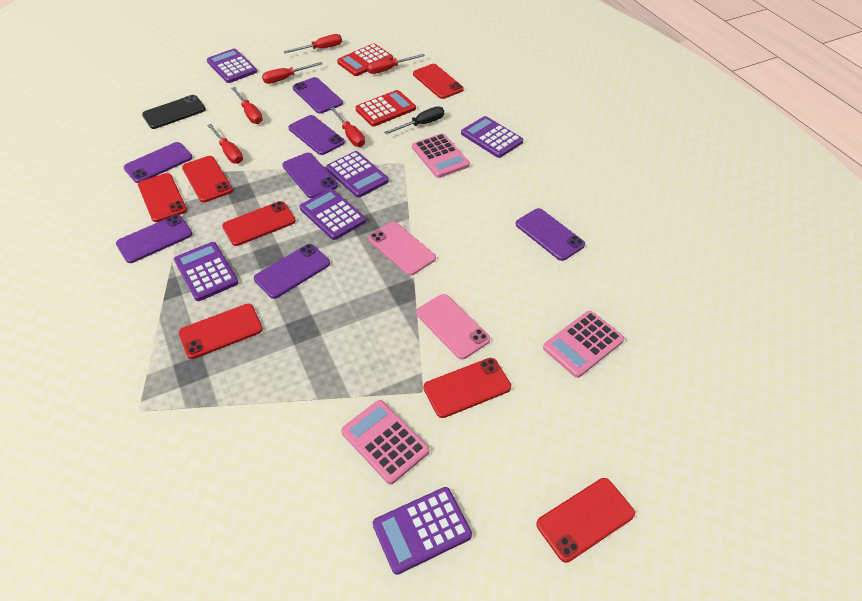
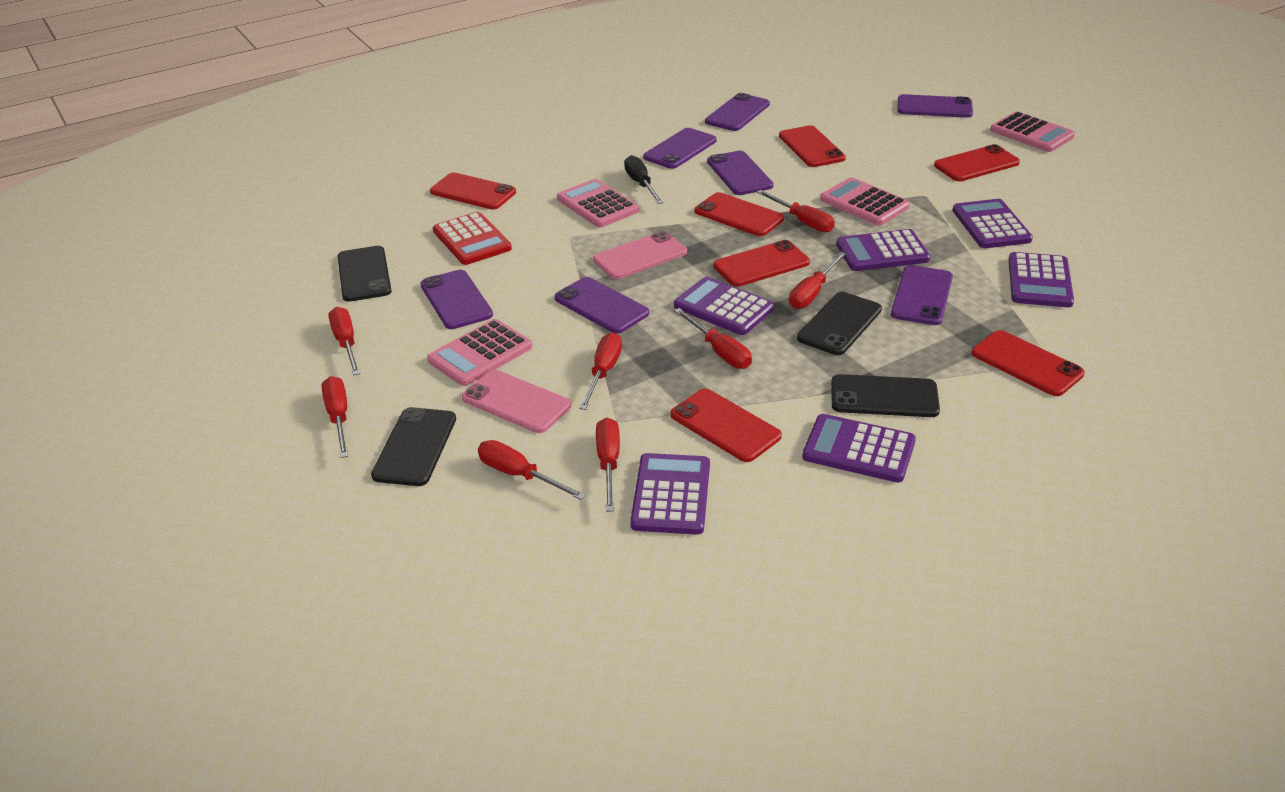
black phone: 1 -> 4
pink calculator: 3 -> 4
red calculator: 2 -> 1
red screwdriver: 6 -> 8

